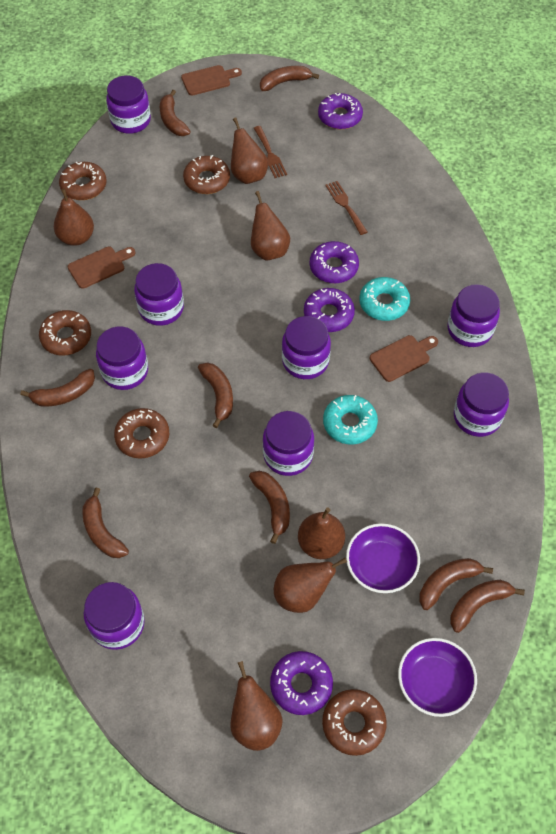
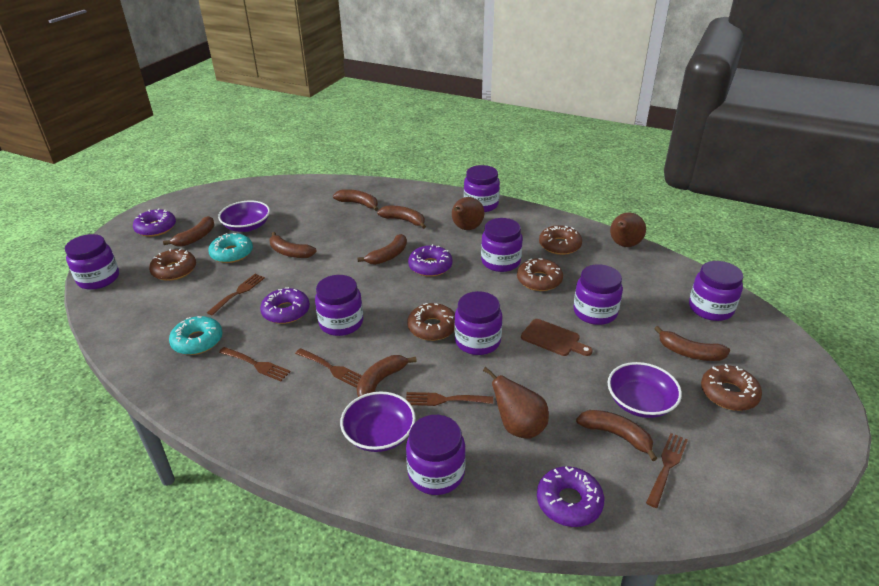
brown cutting board: 3 -> 1
brown fork: 2 -> 5
brown pear: 6 -> 3
purple bowl: 2 -> 3

